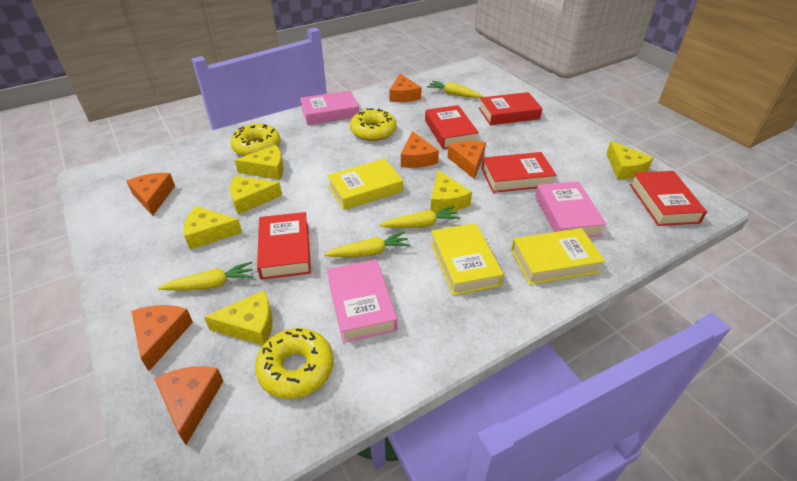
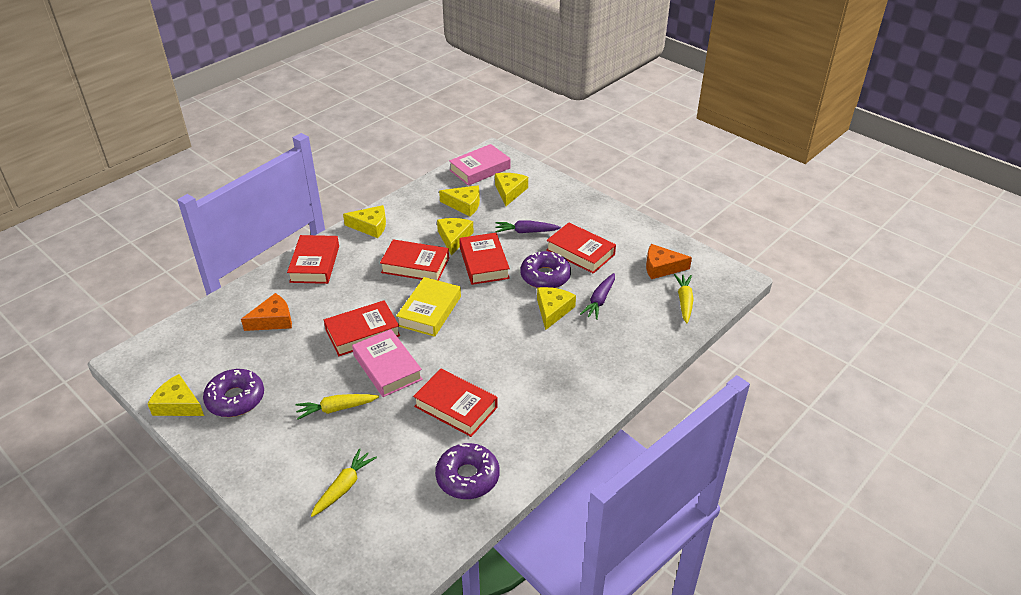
orange cheese: 6 -> 2
pink book: 3 -> 2
purple carrot: 0 -> 2
purple donut: 0 -> 3
red book: 5 -> 6
yellow book: 3 -> 1
yellow carrot: 4 -> 3
yellow donut: 3 -> 0

